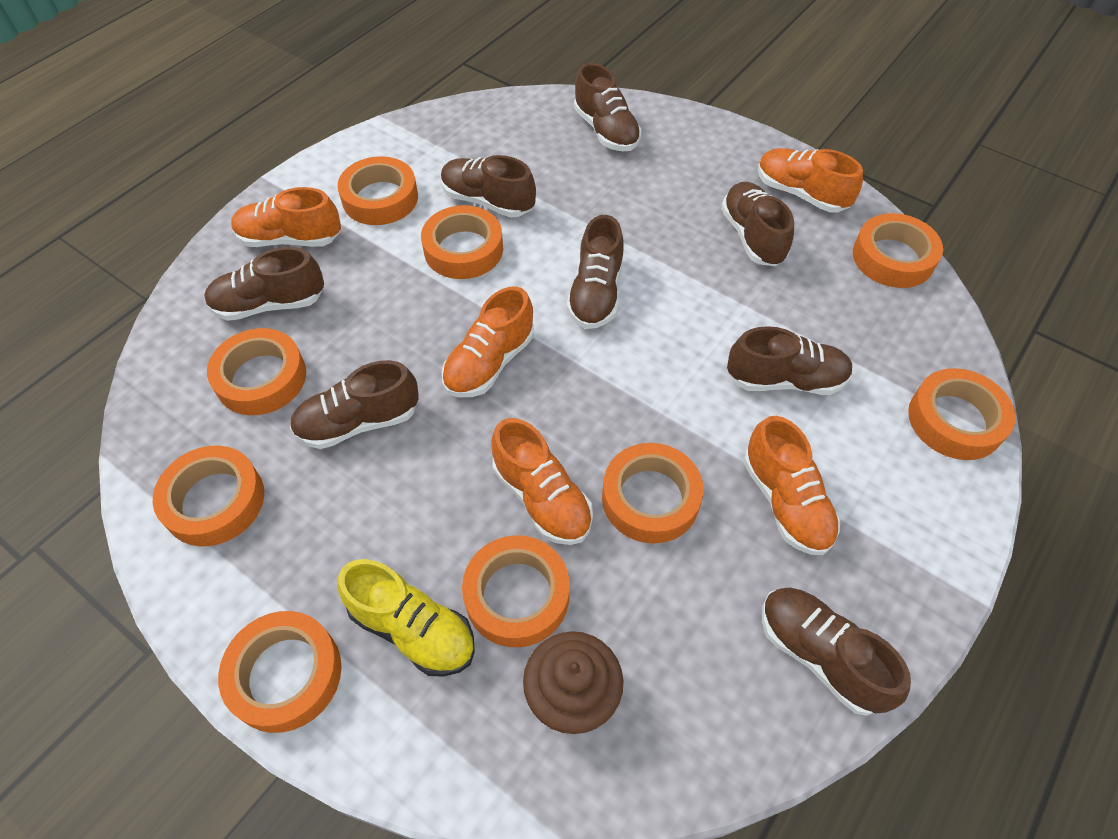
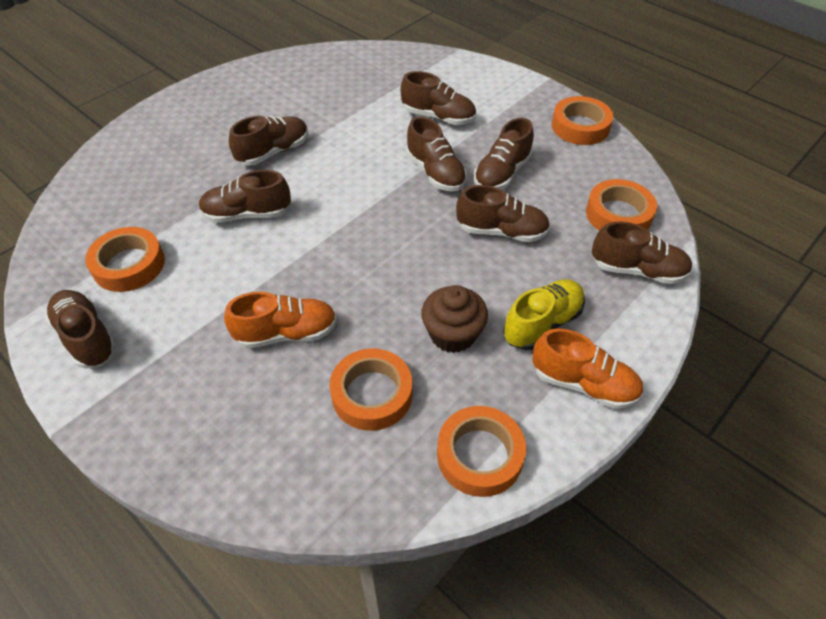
orange shoe: 5 -> 2
orange tape: 9 -> 5

